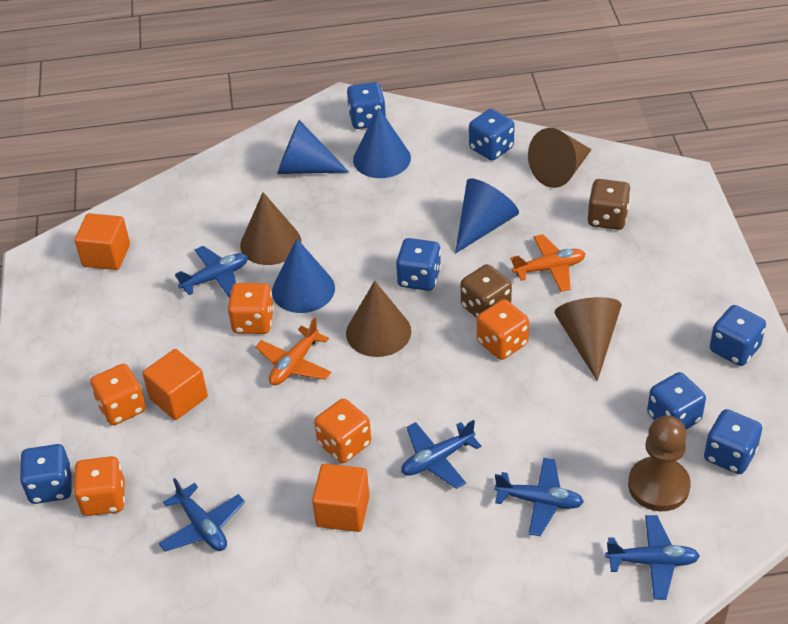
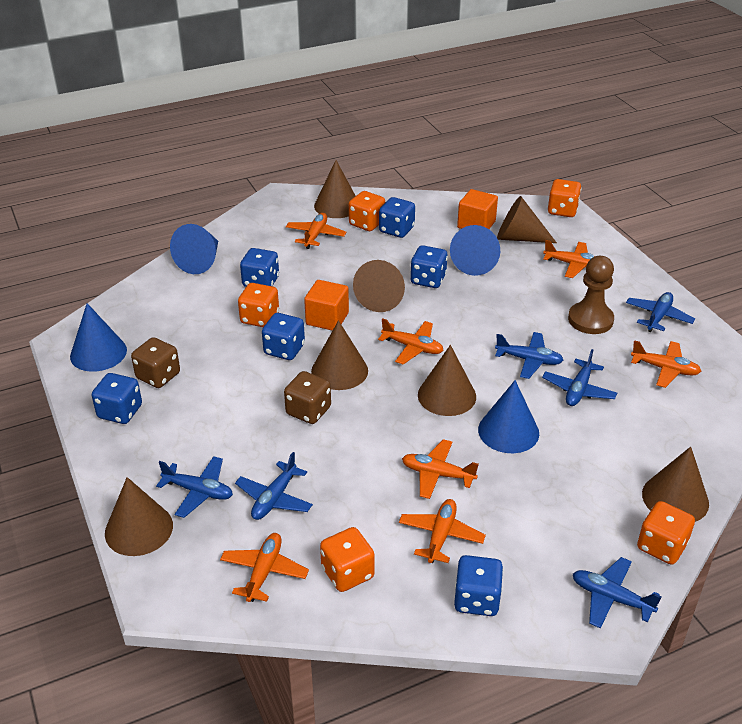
blue dice: 7 -> 6
blue plane: 5 -> 6
brown cone: 4 -> 7
orange cube: 3 -> 2
orange plane: 2 -> 7

